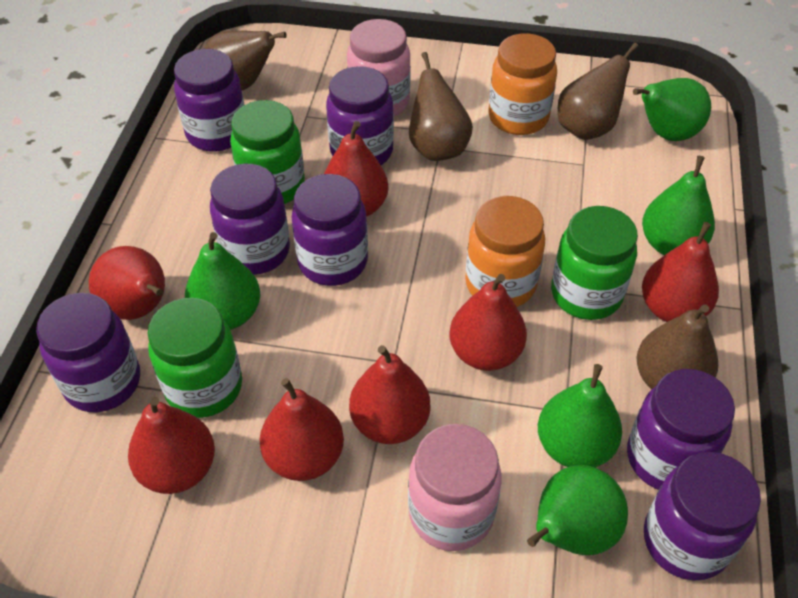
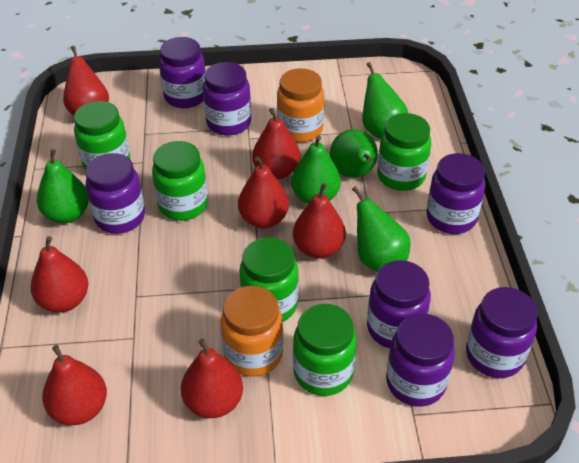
brown pear: 4 -> 0
green jar: 3 -> 5
pink jar: 2 -> 0

